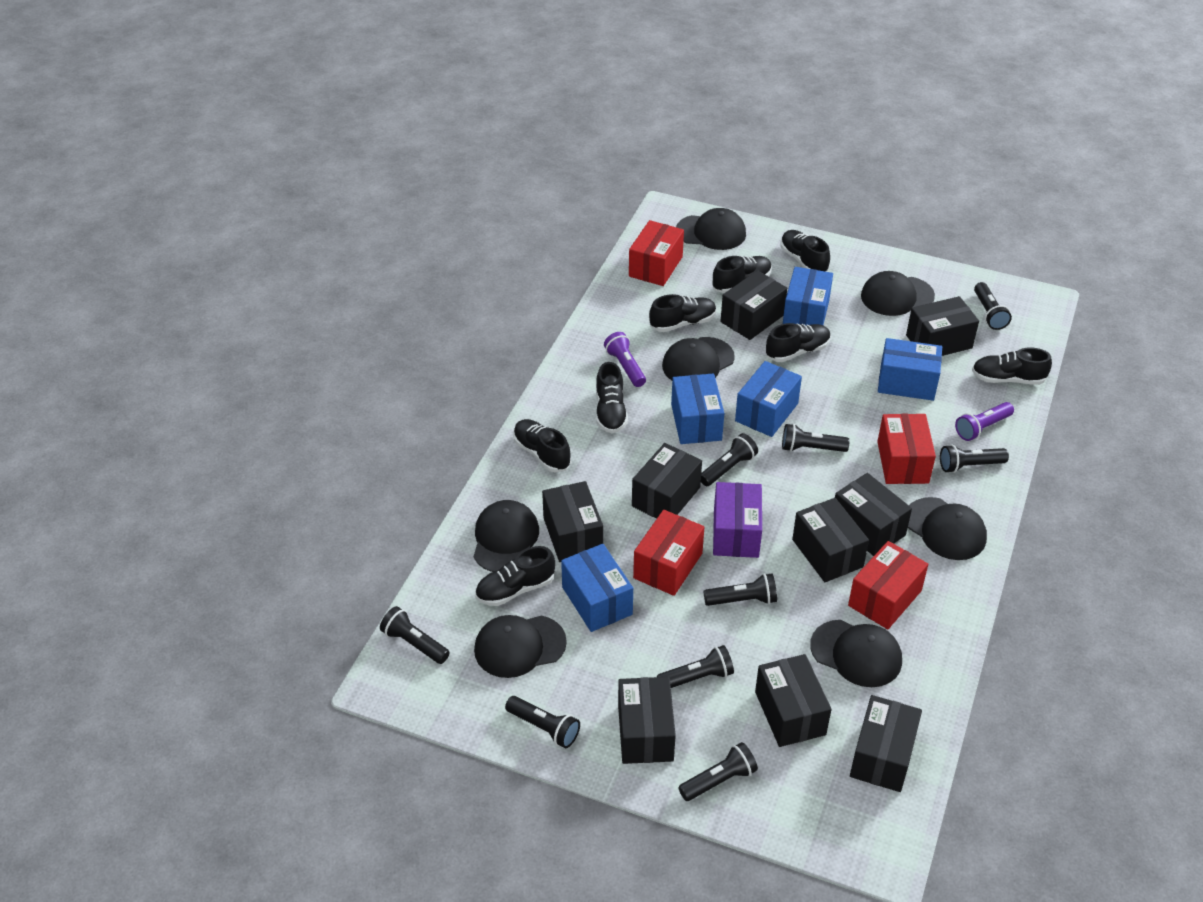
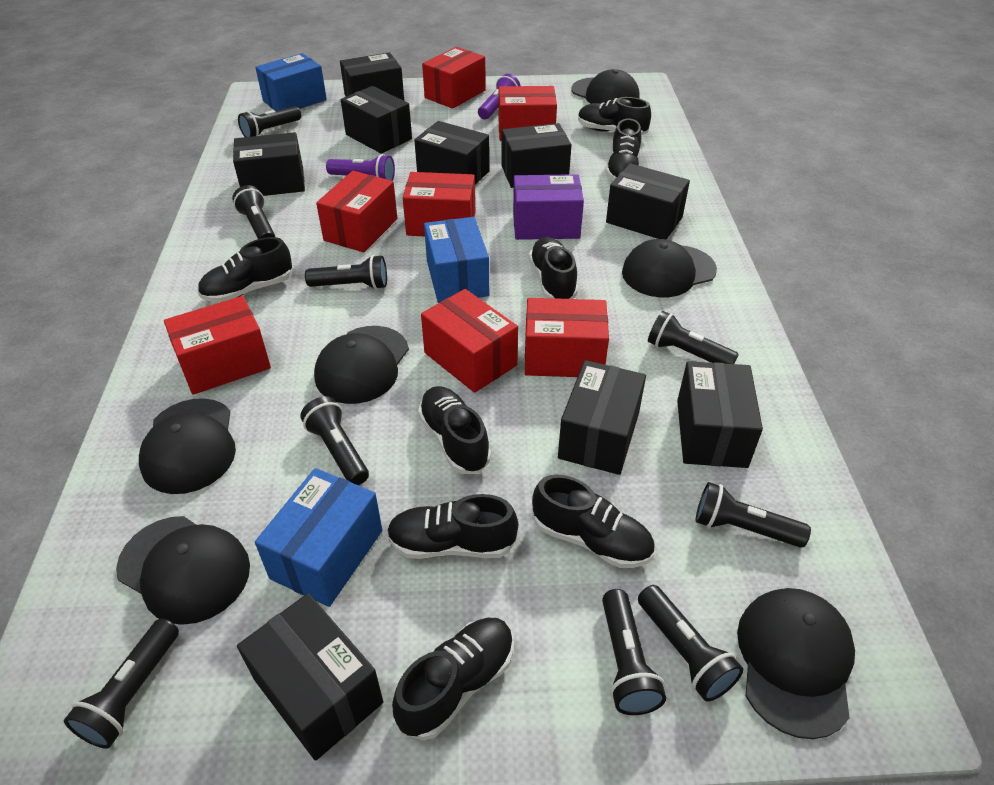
black cap: 7 -> 6
blue box: 5 -> 3
red box: 4 -> 7

